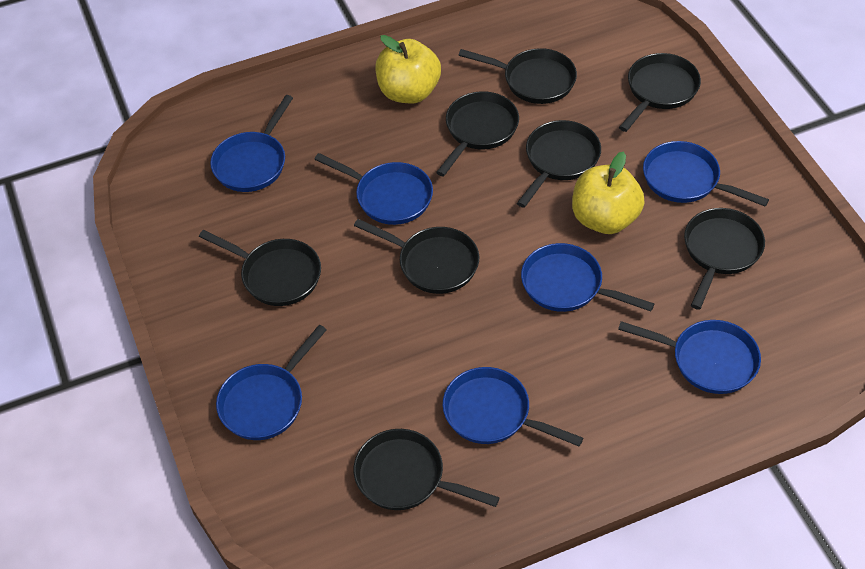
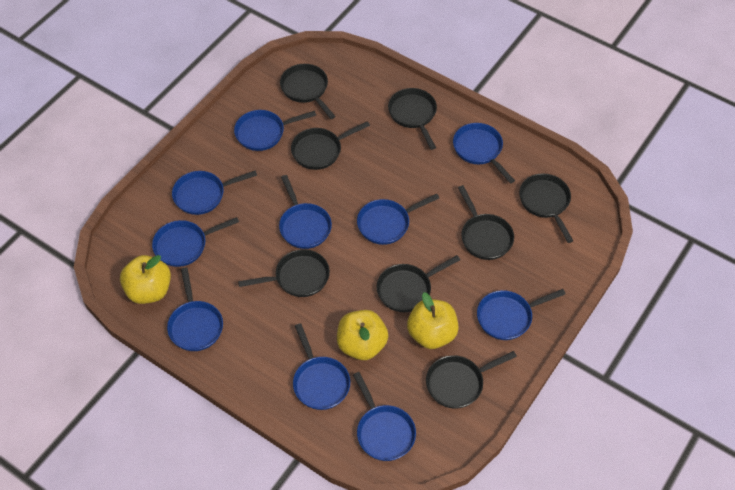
blue pan: 7 -> 10
yellow apple: 2 -> 3

